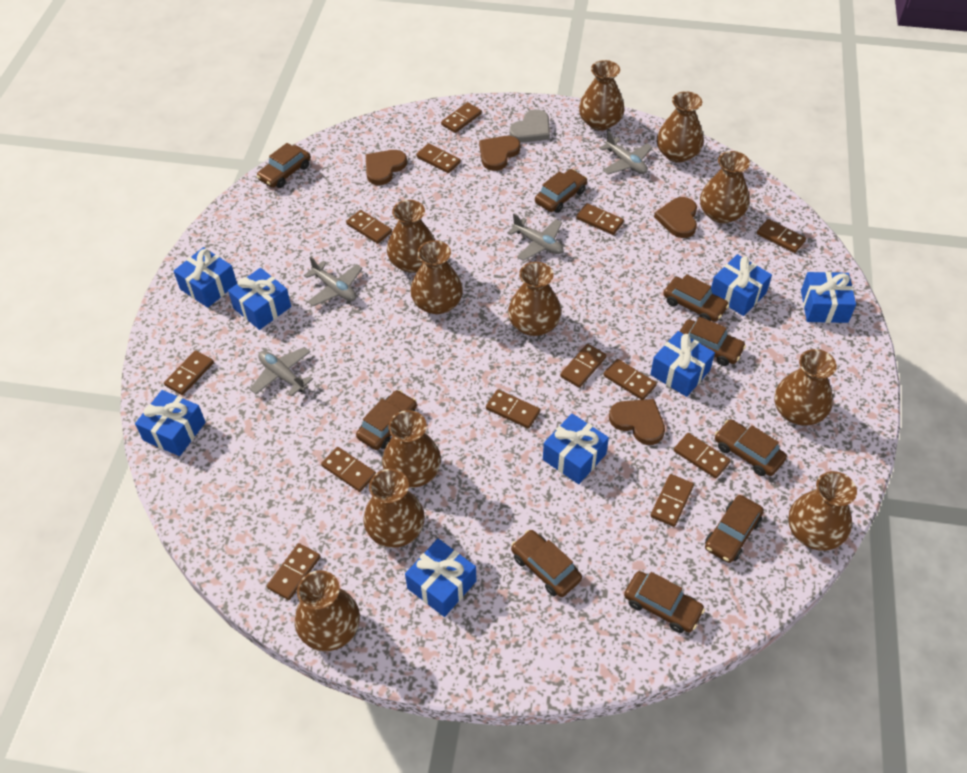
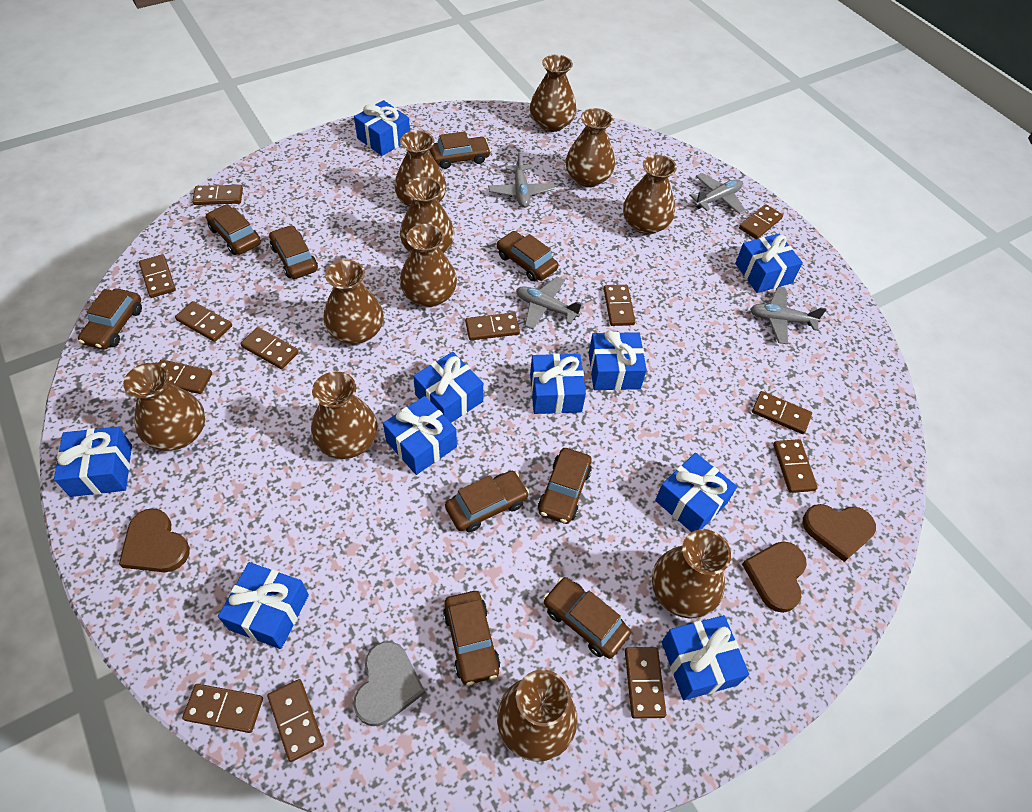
blue gift: 8 -> 10
brown heart: 4 -> 3

